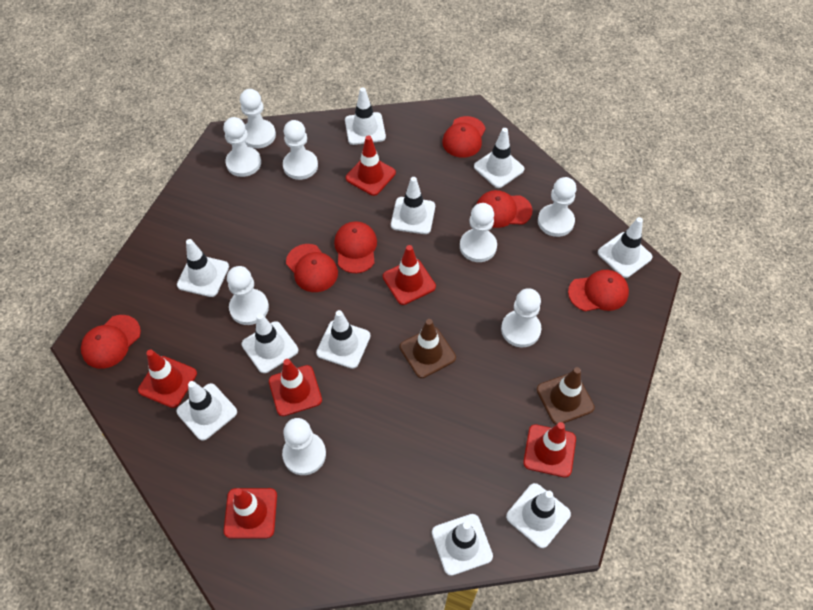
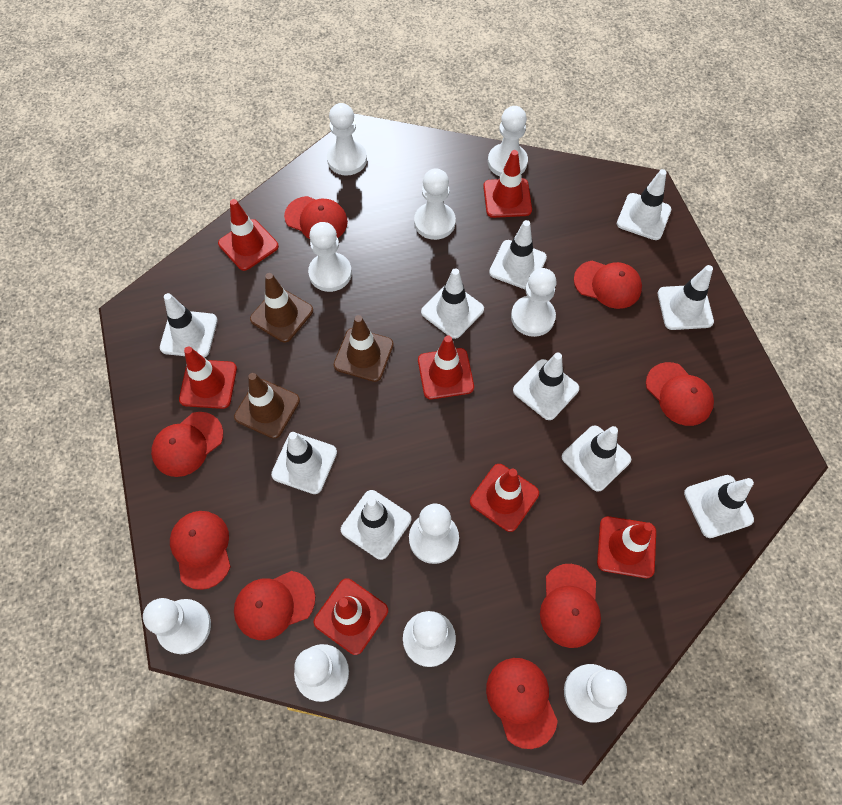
brown traffic cone: 2 -> 3
red cap: 6 -> 8
red traffic cone: 6 -> 7
white pawn: 8 -> 10

